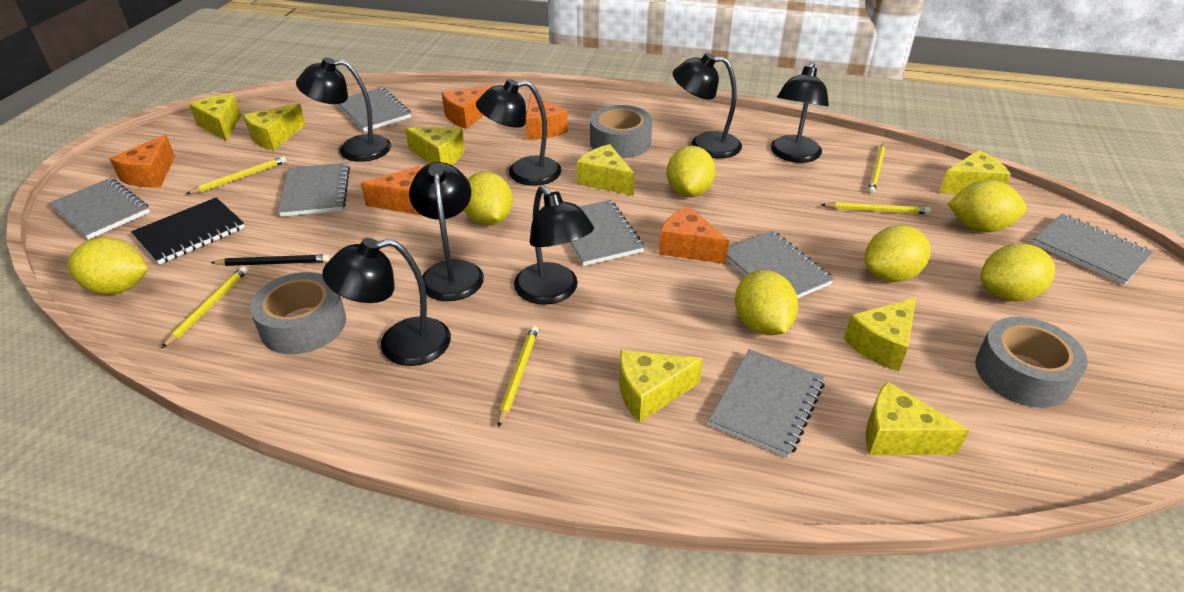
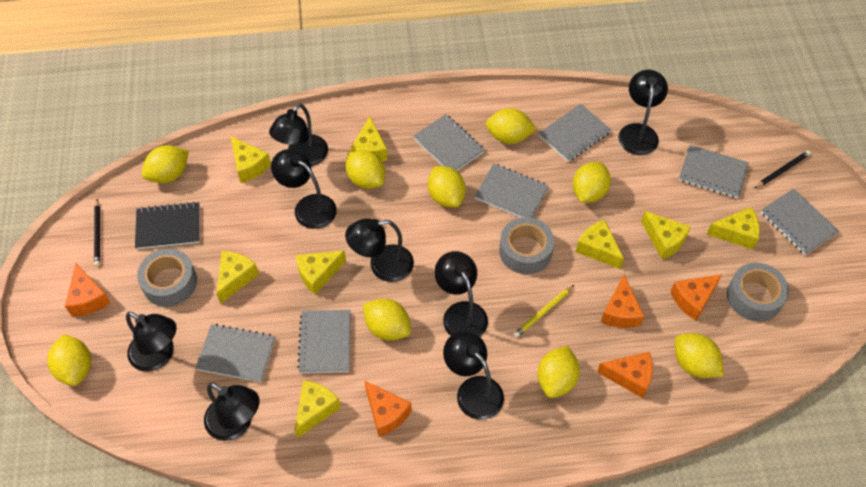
black lamp: 7 -> 8
black pencil: 1 -> 2
yellow lemon: 7 -> 9
yellow pencil: 5 -> 1

